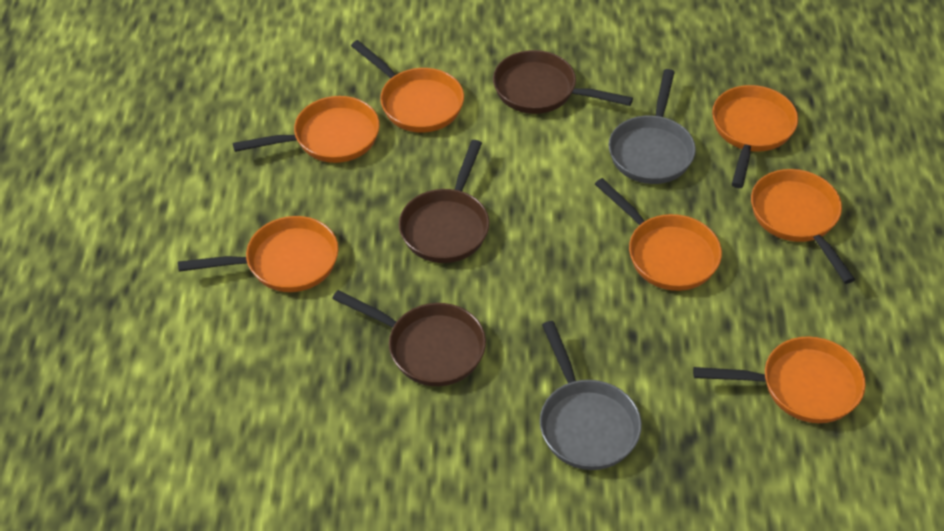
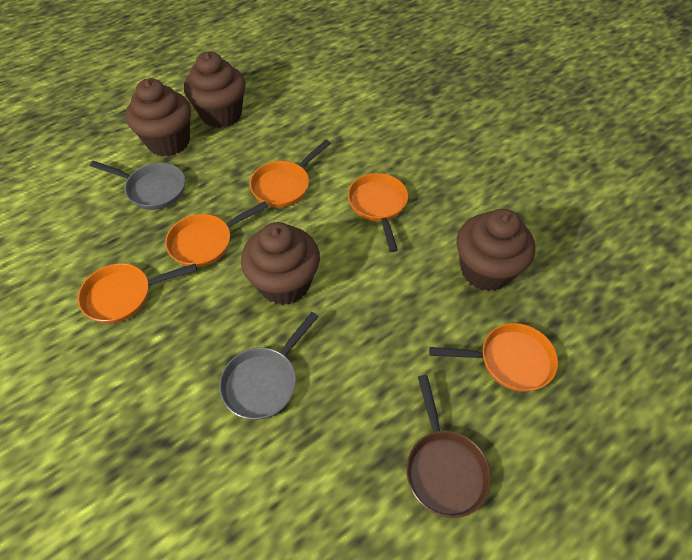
brown cupcake: 0 -> 4
brown pan: 3 -> 1
orange pan: 7 -> 5

